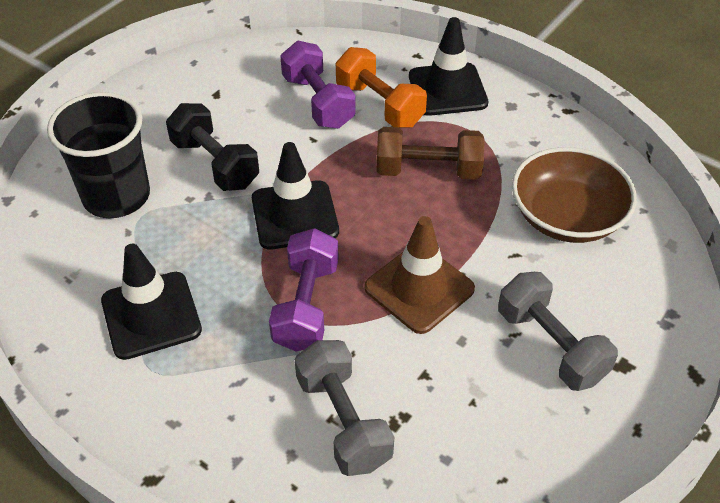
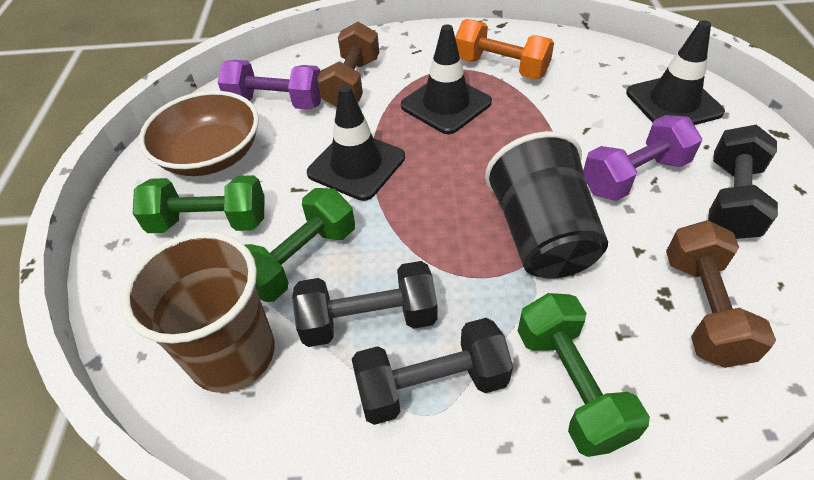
black dumbbell: 1 -> 3
brown cup: 0 -> 1
brown dumbbell: 1 -> 2
brown traffic cone: 1 -> 0
green dumbbell: 0 -> 3
grey dumbbell: 2 -> 0

